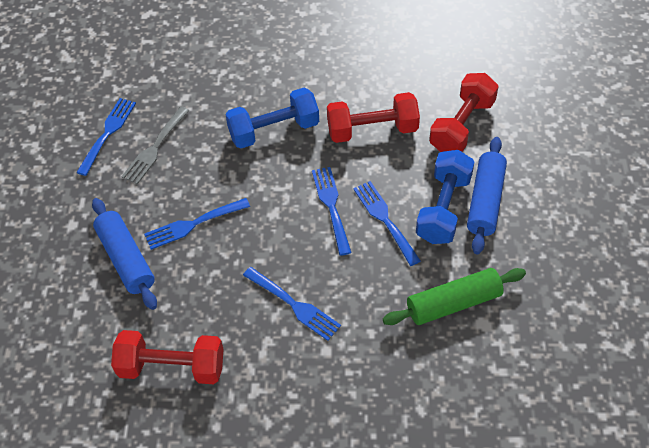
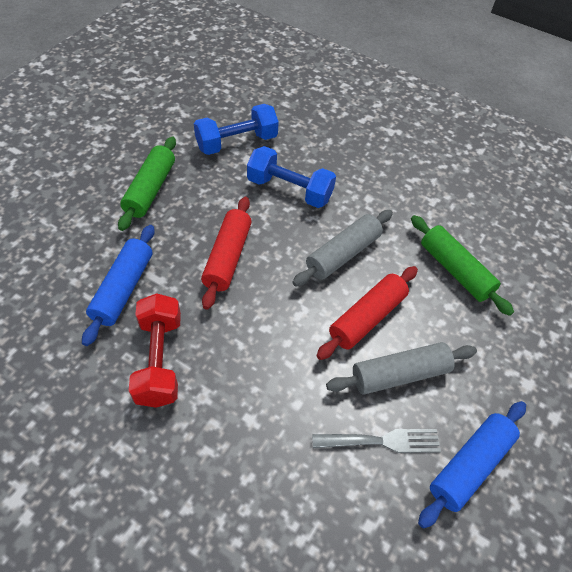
blue fork: 5 -> 0
green rolling pin: 1 -> 2
grey rolling pin: 0 -> 2
red dumbbell: 3 -> 1
red rolling pin: 0 -> 2

